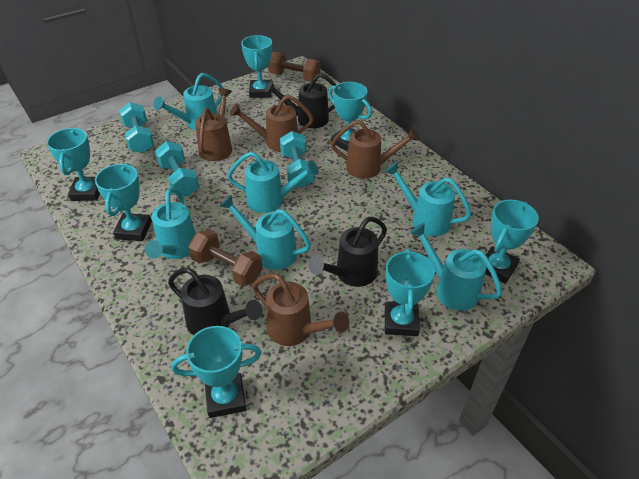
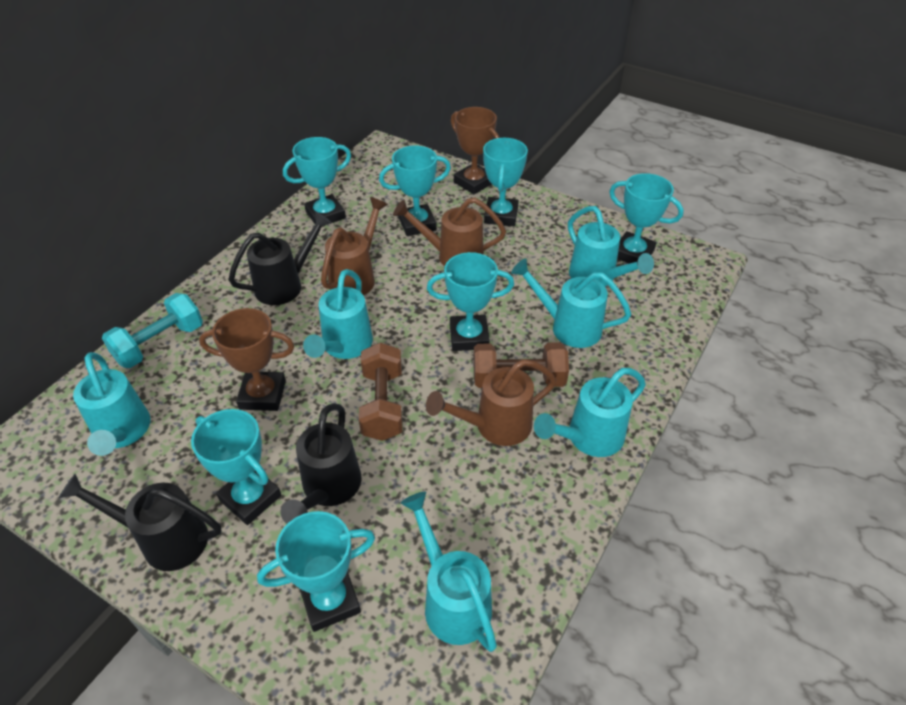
brown trophy: 0 -> 2
brown watering can: 4 -> 3
turquoise dumbbell: 3 -> 1

